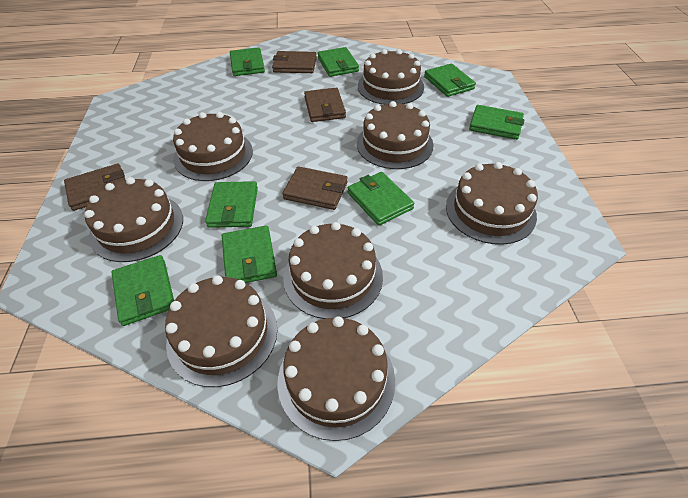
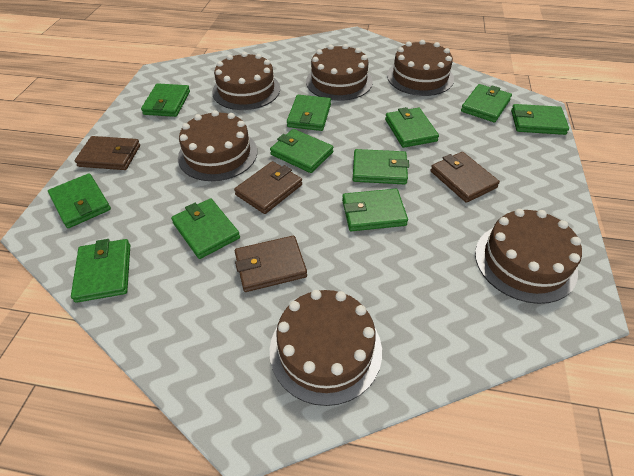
brown cake: 8 -> 6
green wallet: 8 -> 11

